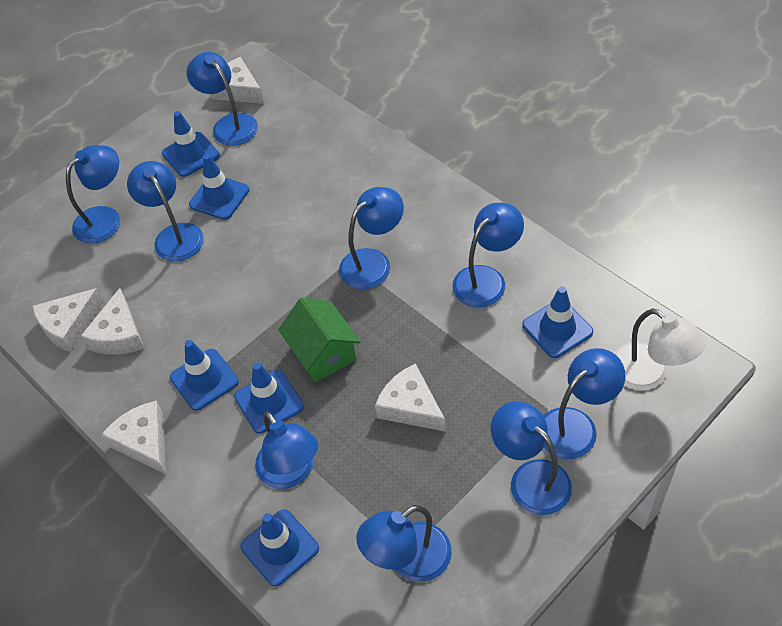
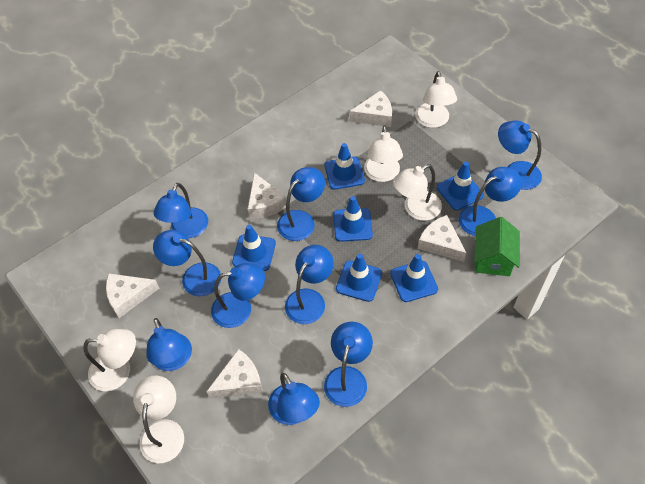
blue lamp: 9 -> 10
white lamp: 1 -> 5

